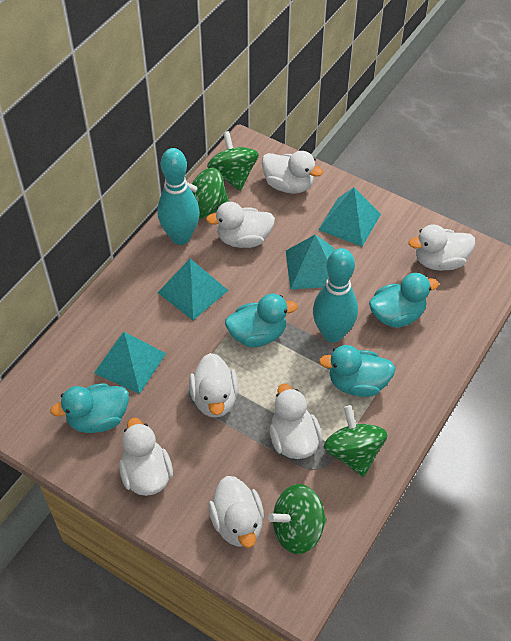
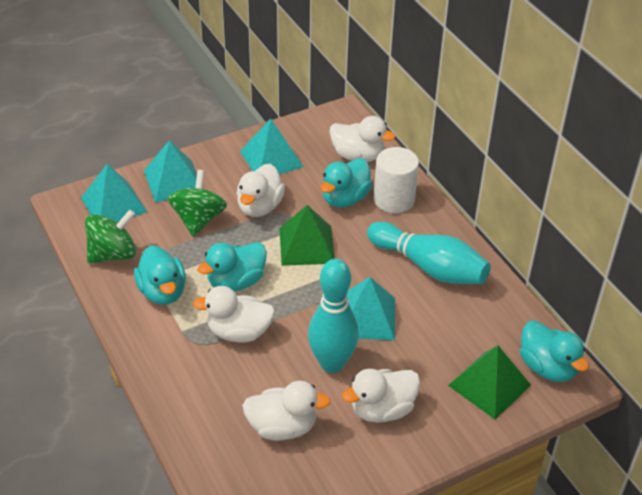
green pyramid: 0 -> 2
green spinning top: 4 -> 2
white cylinder: 0 -> 1
white duck: 7 -> 5

